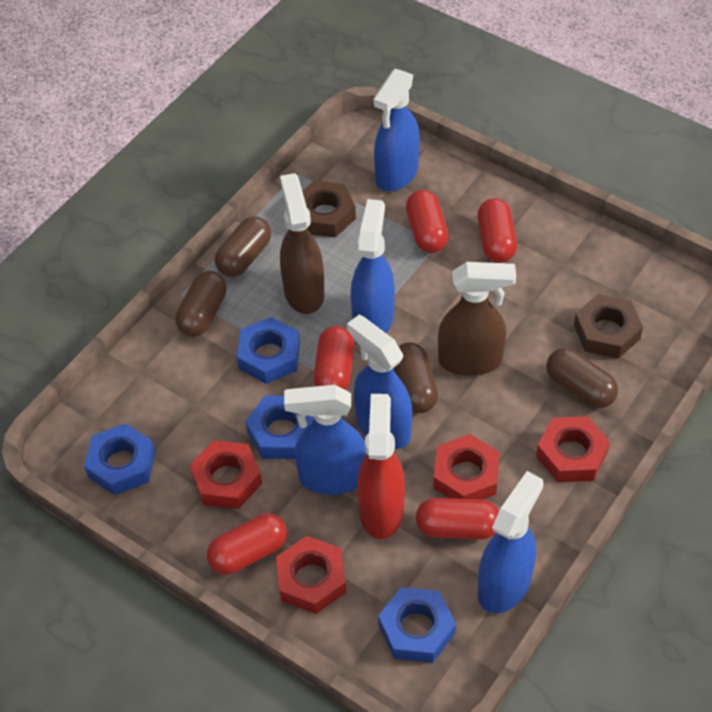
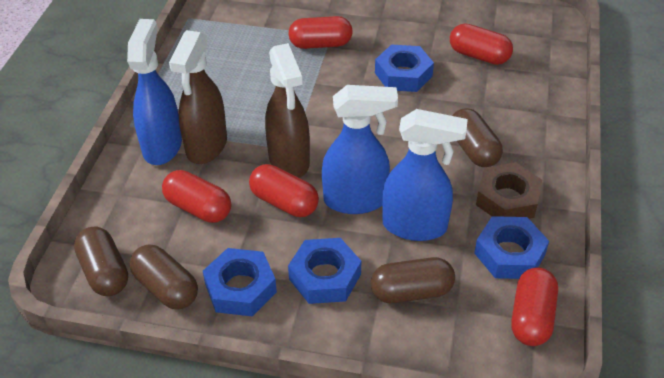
blue spray bottle: 5 -> 3
brown nut: 2 -> 1
red nut: 4 -> 0
red spray bottle: 1 -> 0

